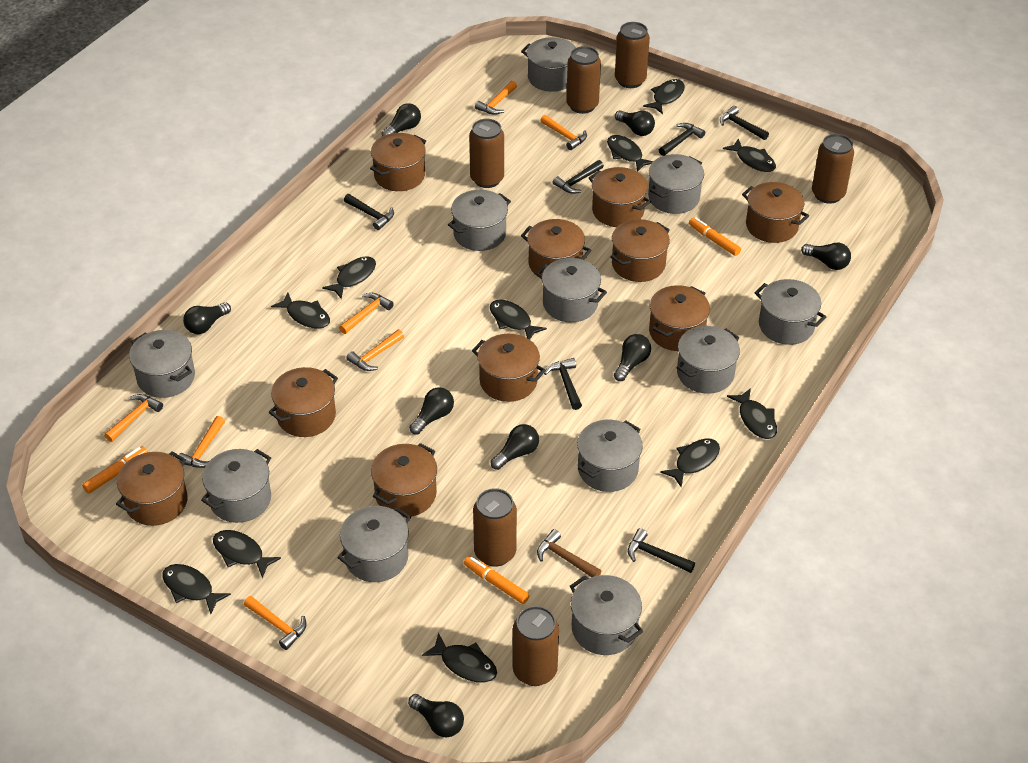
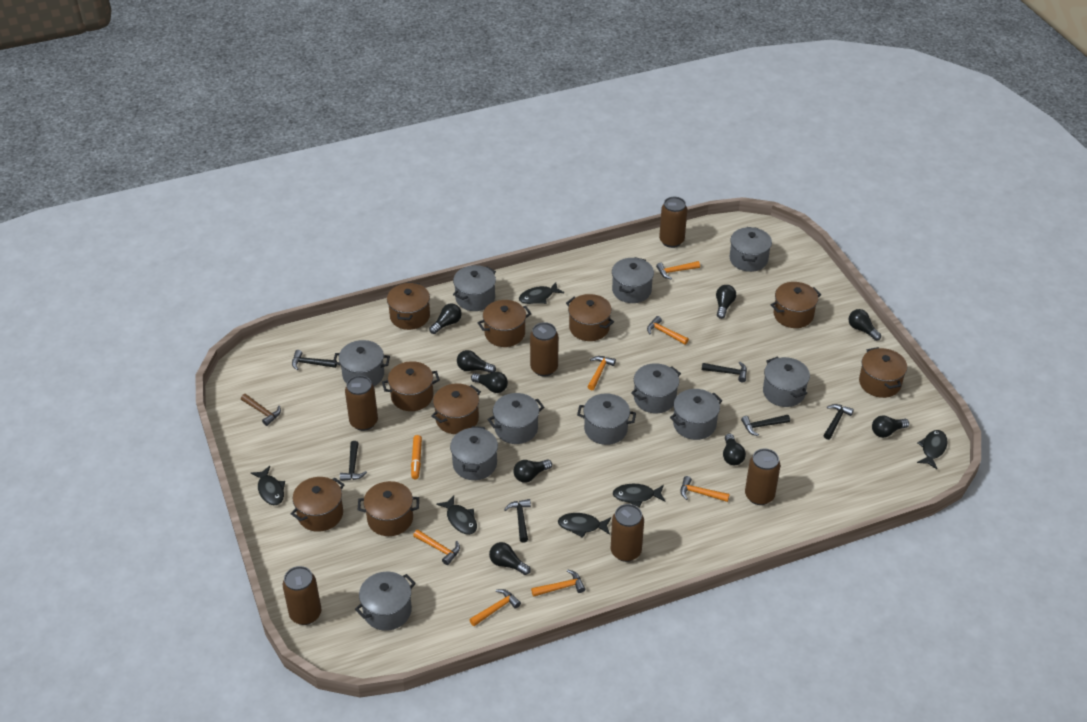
black fish: 11 -> 6
black light bulb: 8 -> 9
brown pot: 10 -> 9
orange marker: 3 -> 1

